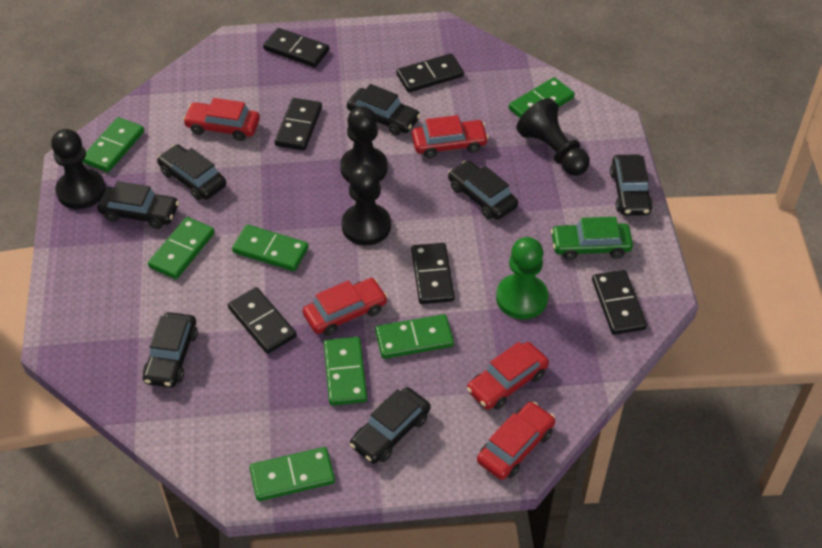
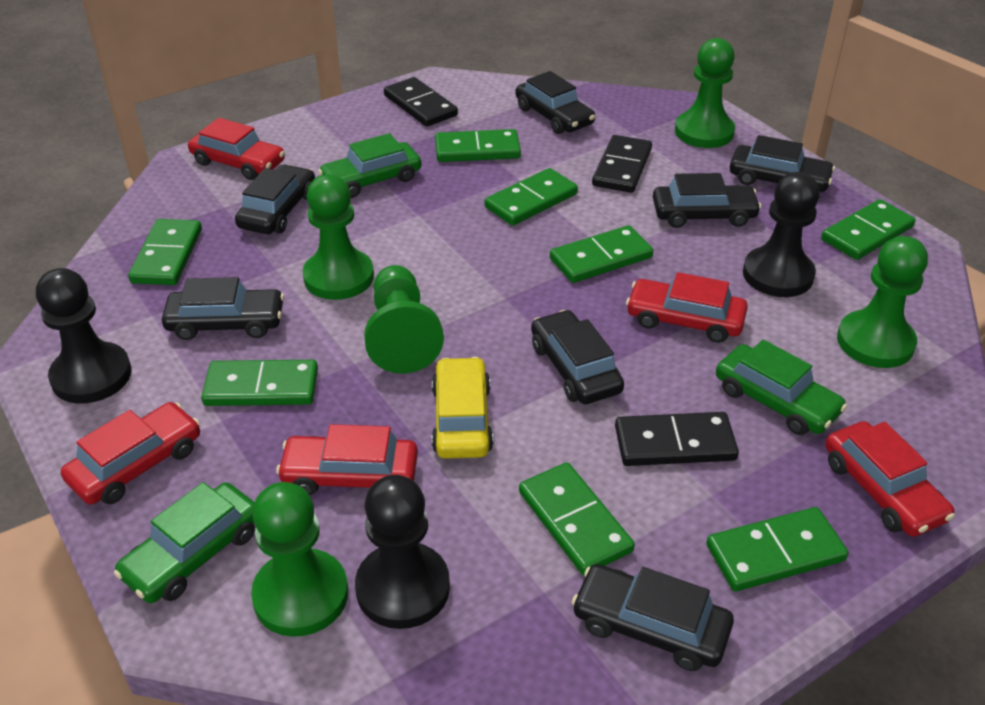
black domino: 6 -> 3
black pawn: 4 -> 3
green car: 1 -> 3
green domino: 7 -> 8
green pawn: 1 -> 5
yellow car: 0 -> 1

